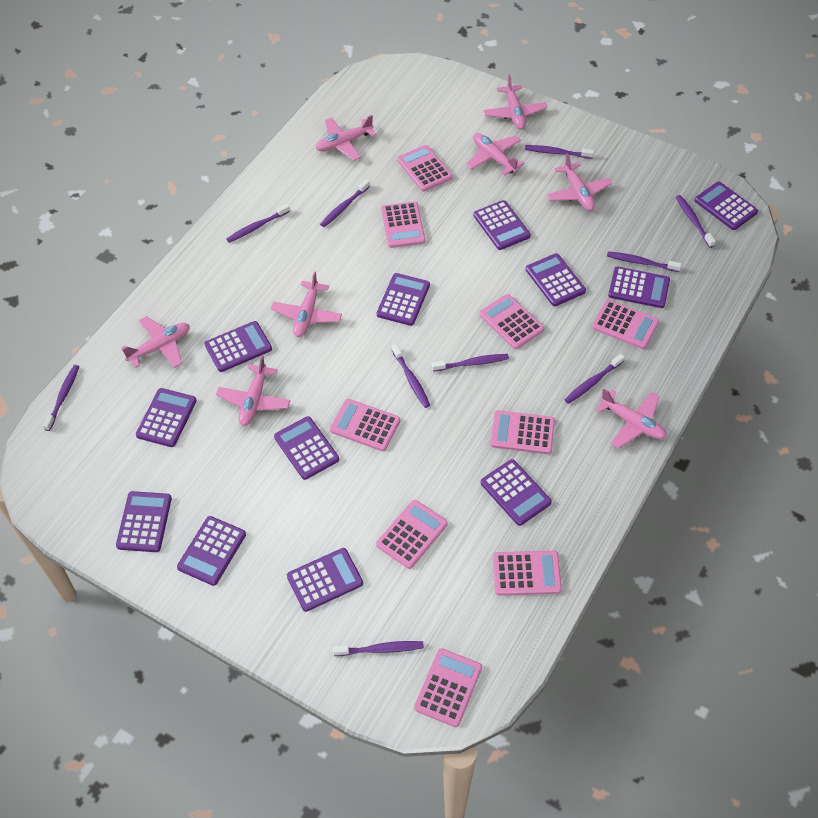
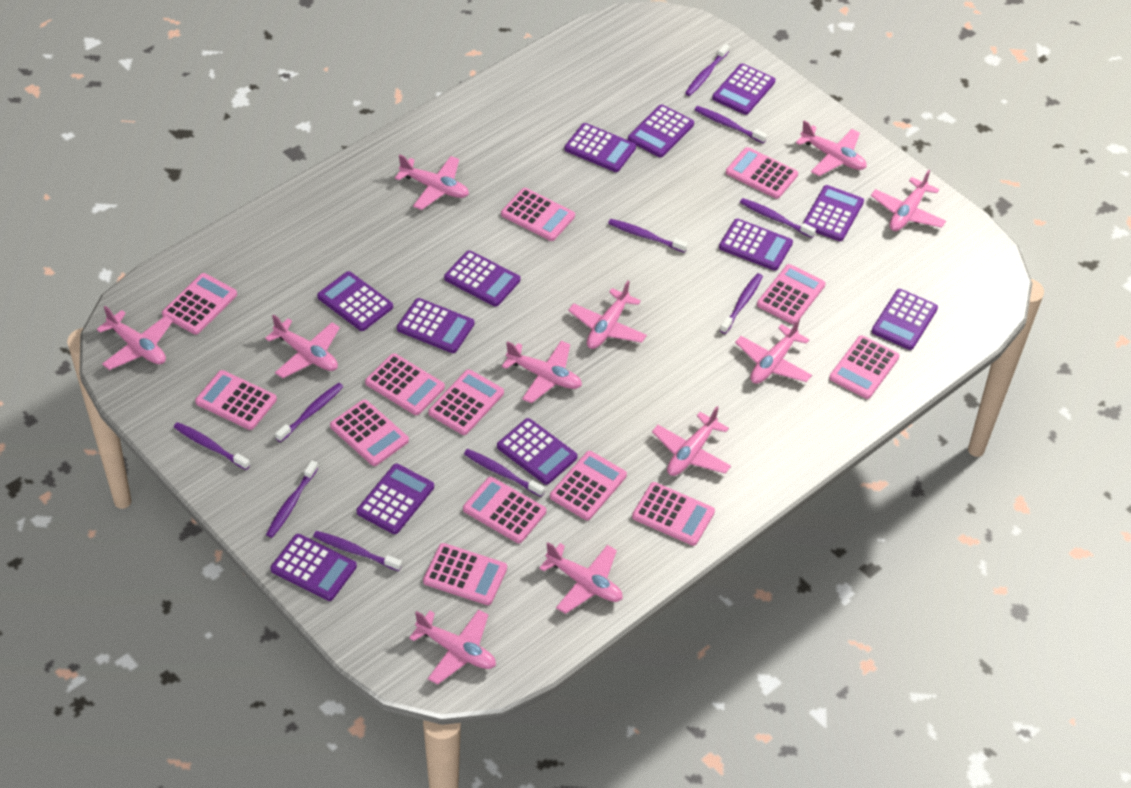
pink calculator: 9 -> 13
pink plane: 8 -> 11

